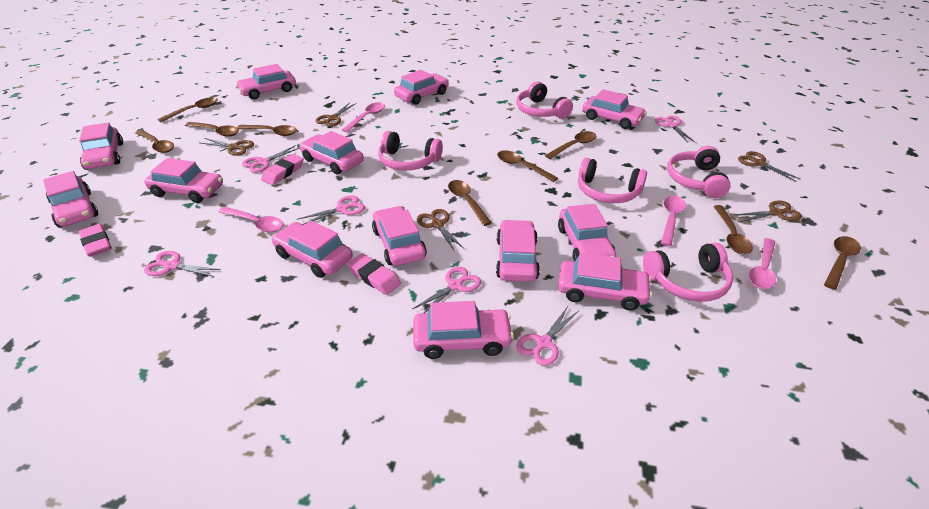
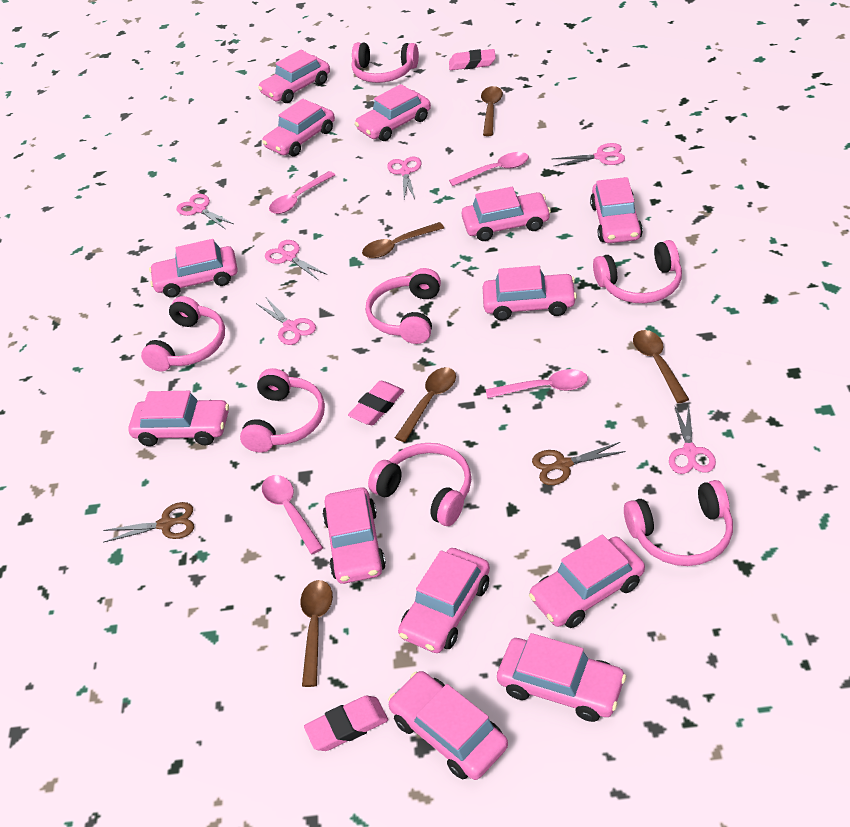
brown scissors: 5 -> 2
brown spoon: 9 -> 5
pink headphones: 5 -> 7

